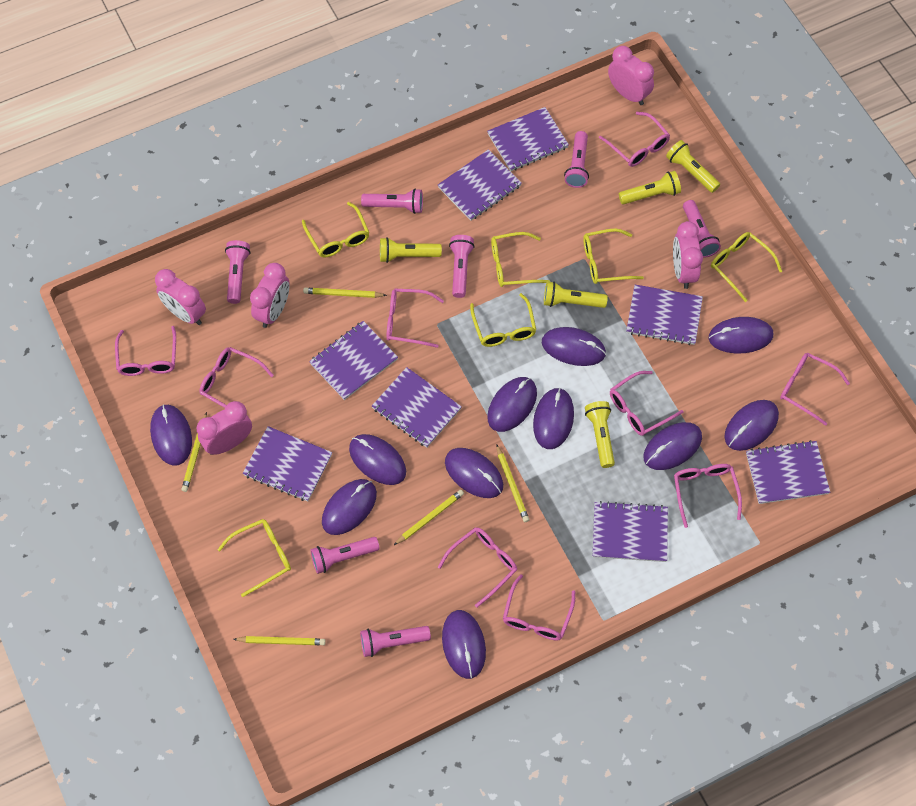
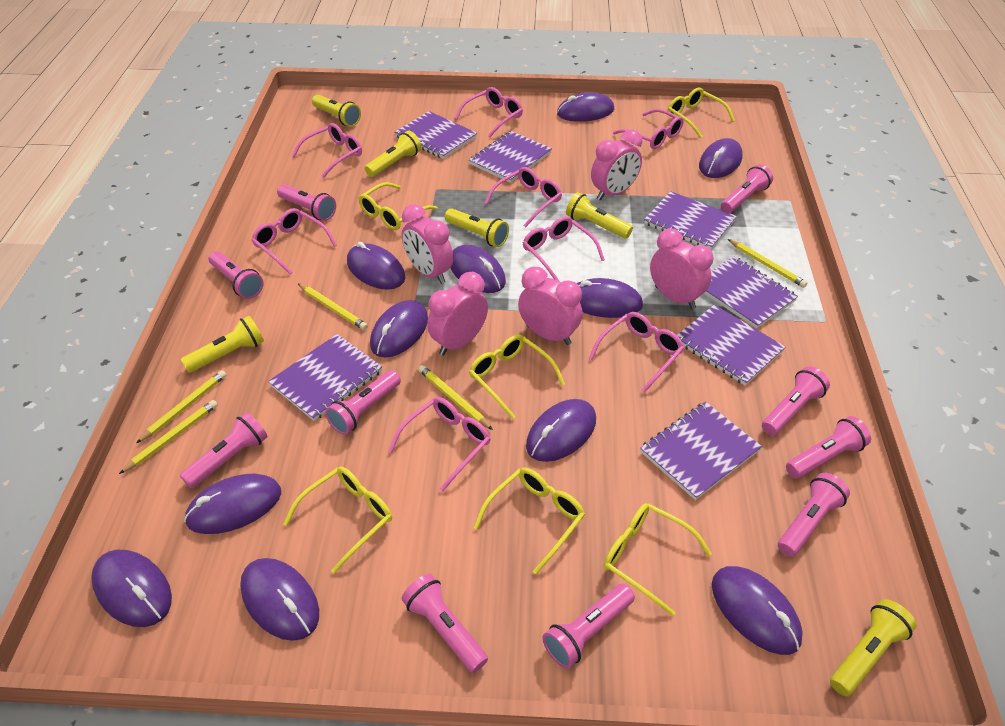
pink flashlight: 7 -> 10
pink glasses: 9 -> 8
purple notebook: 8 -> 7
yellow flashlight: 5 -> 6

